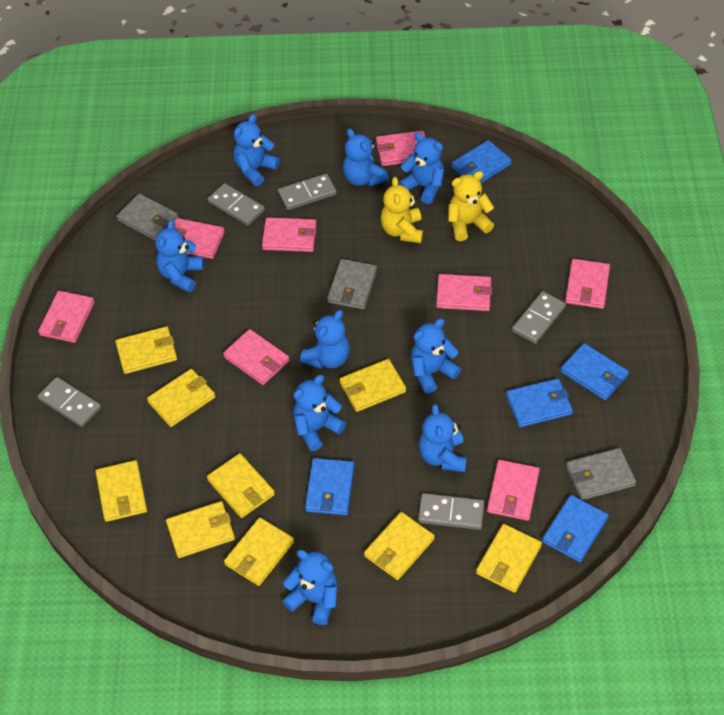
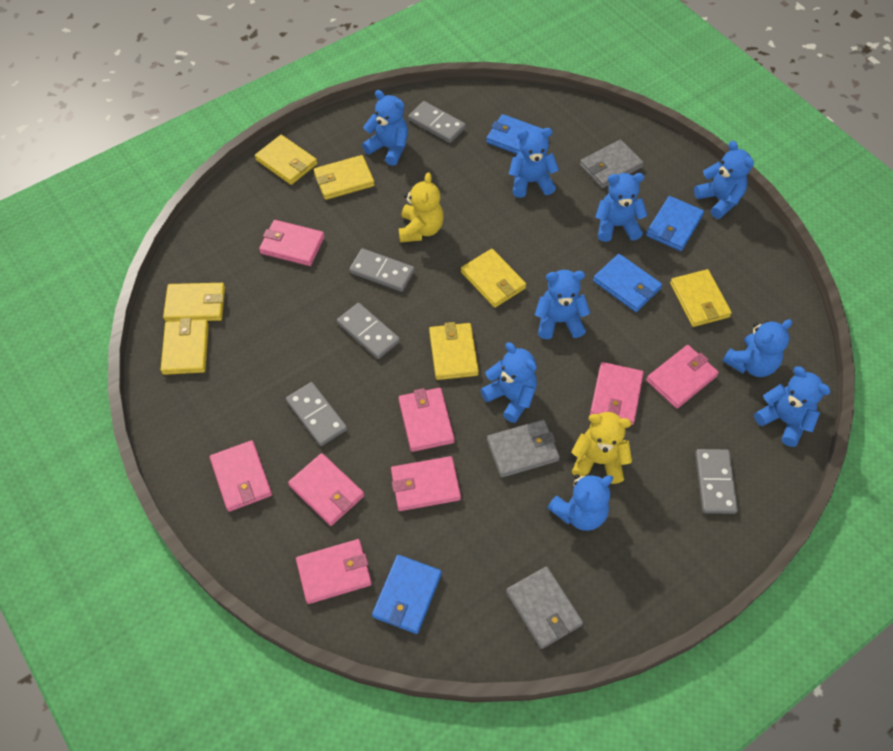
blue wallet: 5 -> 4
yellow wallet: 9 -> 7

